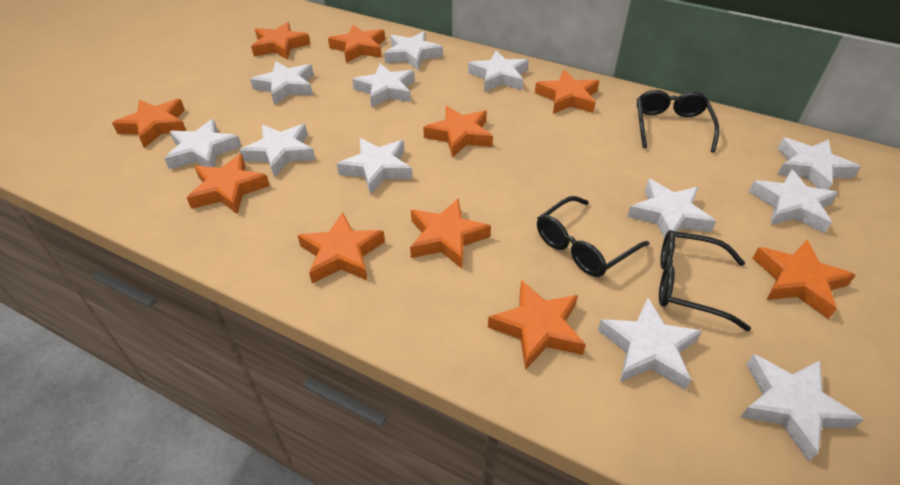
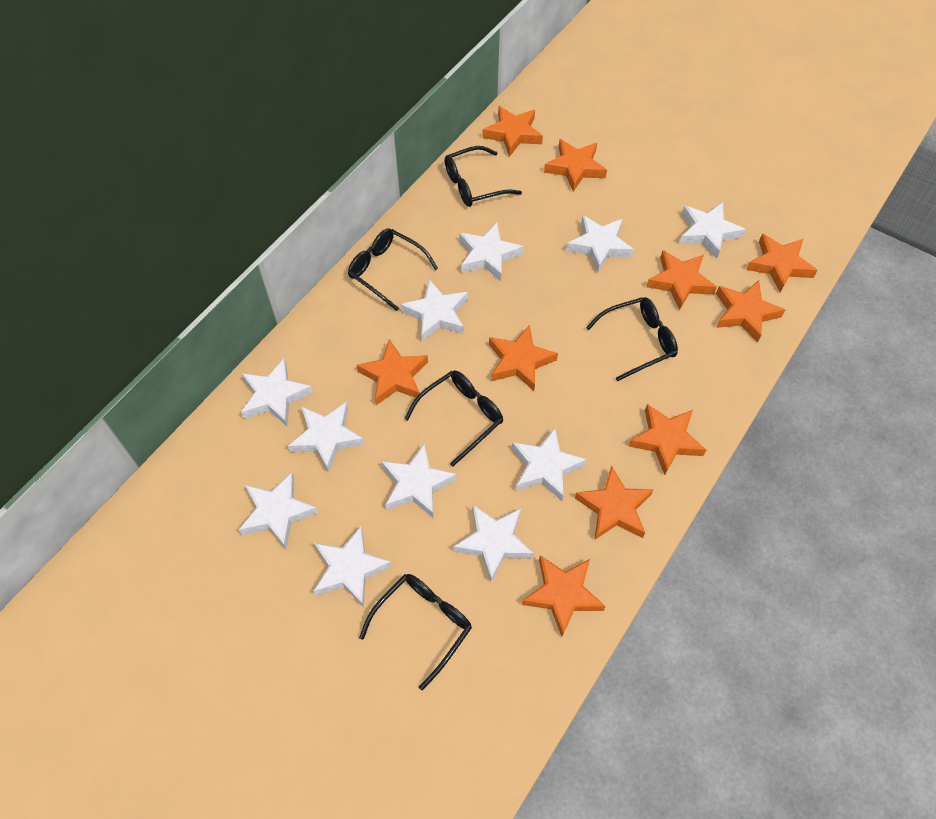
black glasses: 3 -> 5
white star: 12 -> 11

